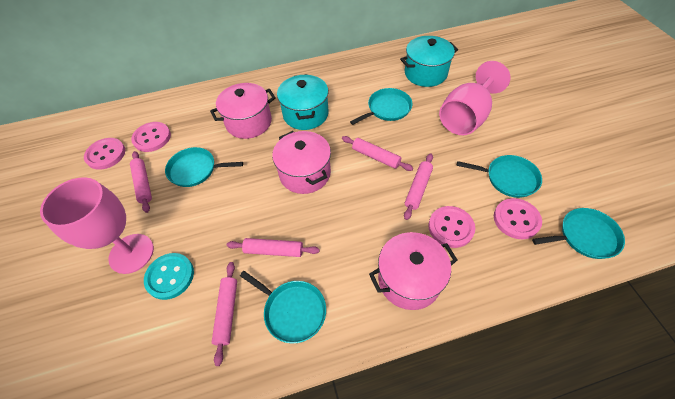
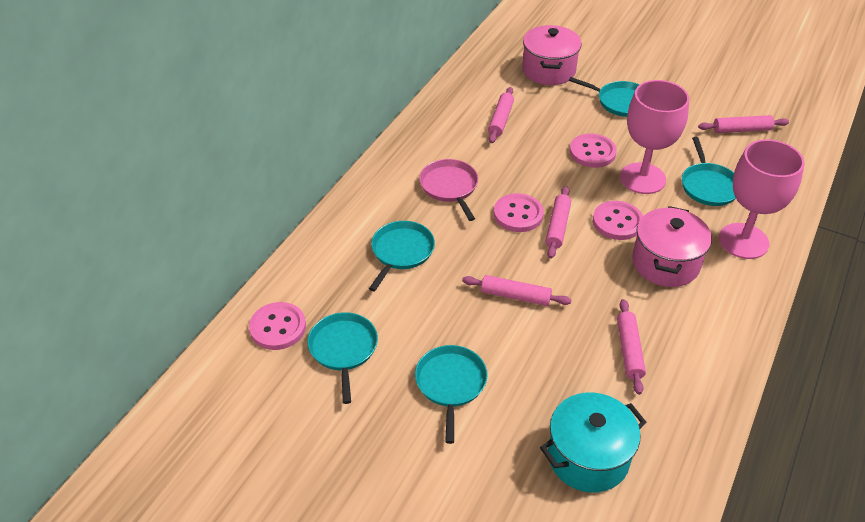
pink pan: 0 -> 1
pink pot: 3 -> 2
turquoise button: 1 -> 0
turquoise pot: 2 -> 1

